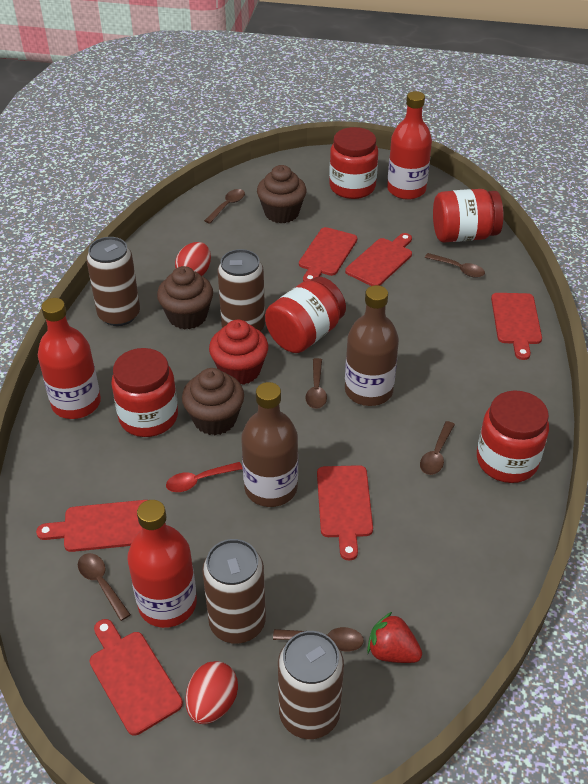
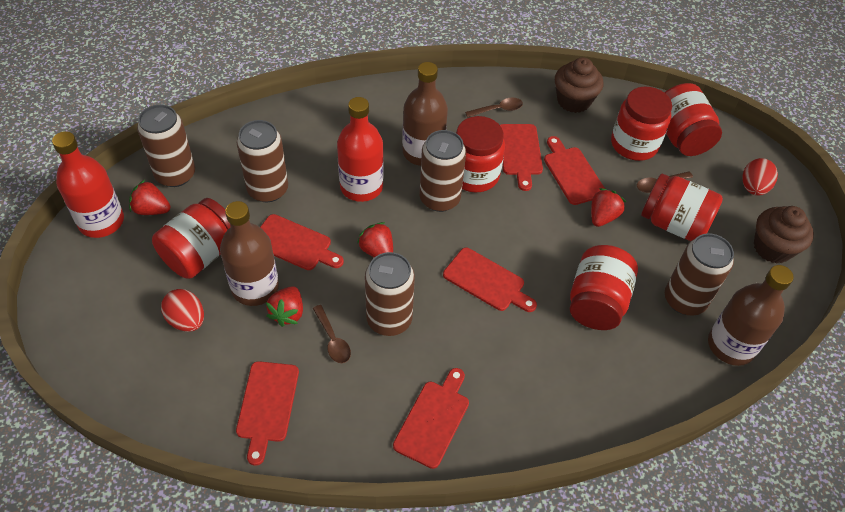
brown bottle: 2 -> 3
brown can: 4 -> 5
brown cupcake: 3 -> 2
brown spoon: 6 -> 3
red bottle: 3 -> 2
red cupcake: 1 -> 0
red jar: 5 -> 6
red spoon: 1 -> 0
red strawberry: 1 -> 4

